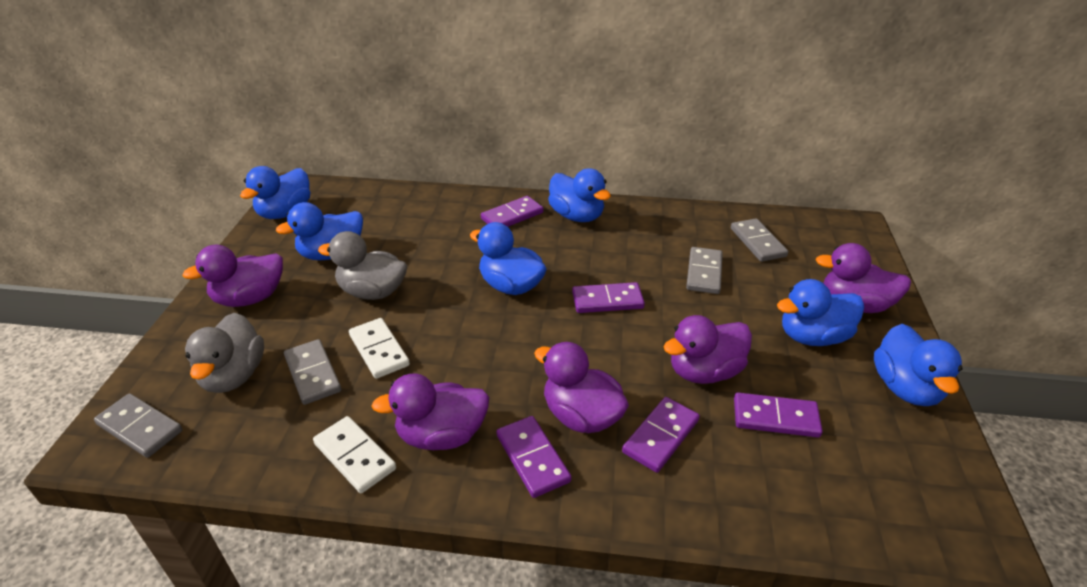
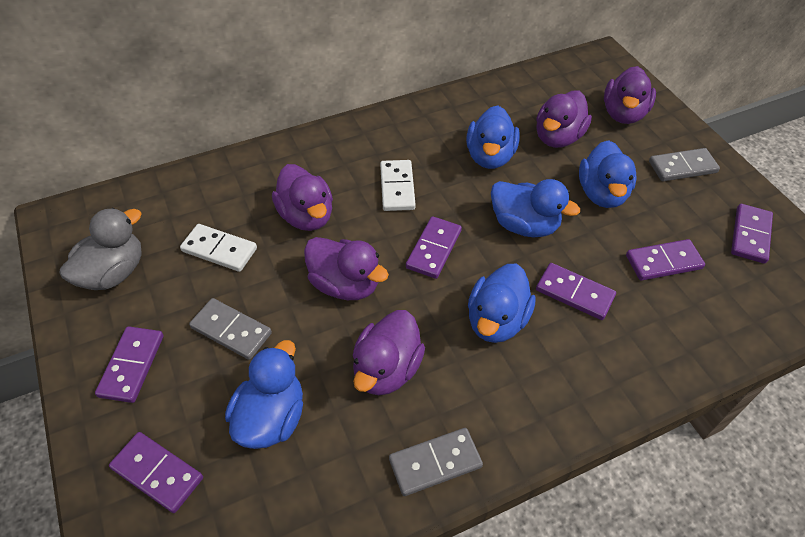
blue duck: 6 -> 5
grey domino: 4 -> 3
grey duck: 2 -> 1
purple domino: 5 -> 6

